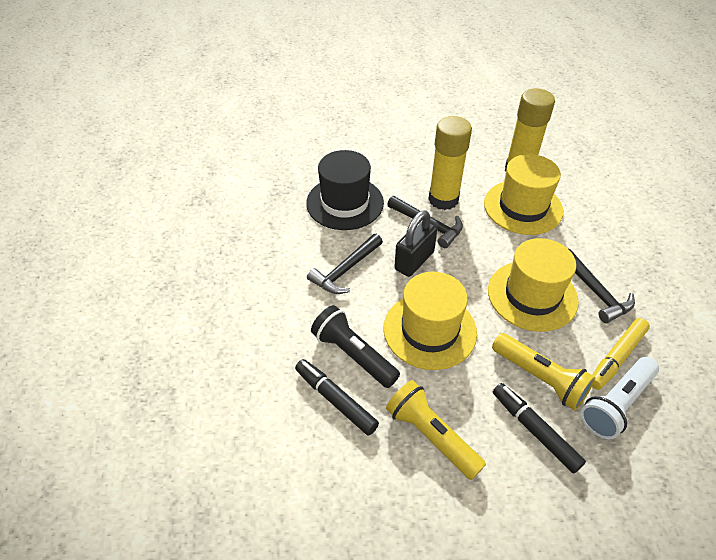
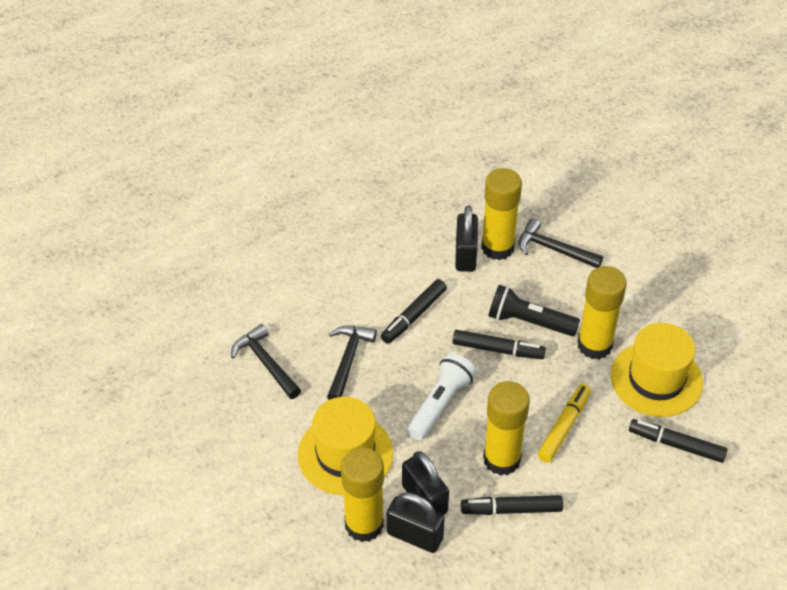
black hat: 1 -> 0
black marker: 2 -> 4
black padlock: 1 -> 3
yellow flashlight: 2 -> 0
yellow glue stick: 2 -> 4
yellow hat: 3 -> 2

